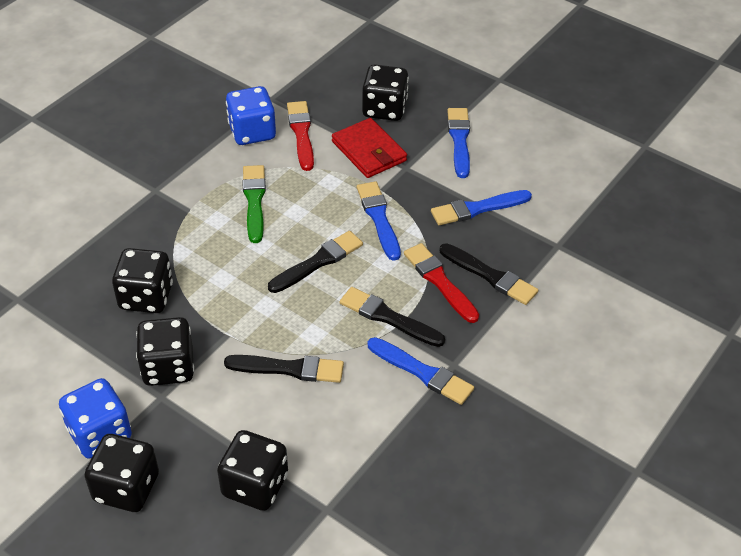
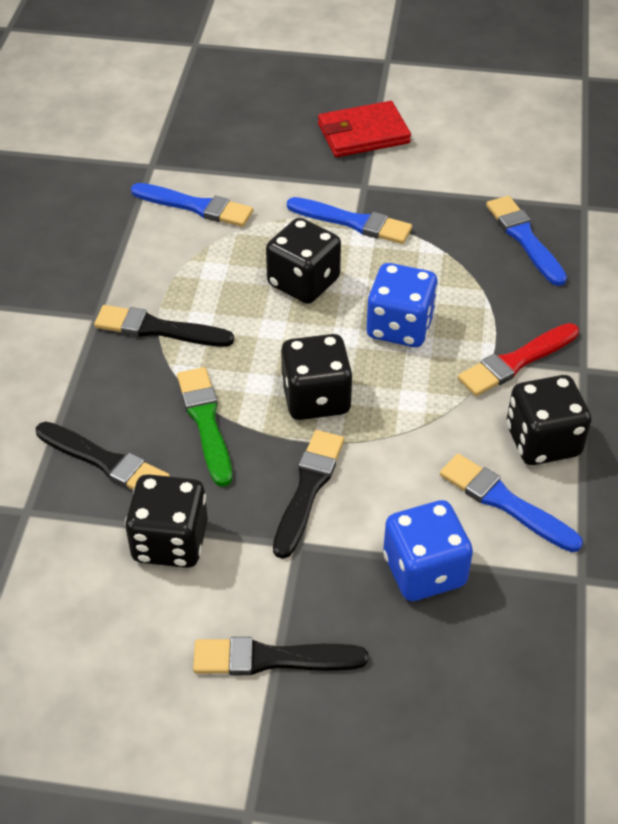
black dice: 5 -> 4
red brush: 2 -> 1

